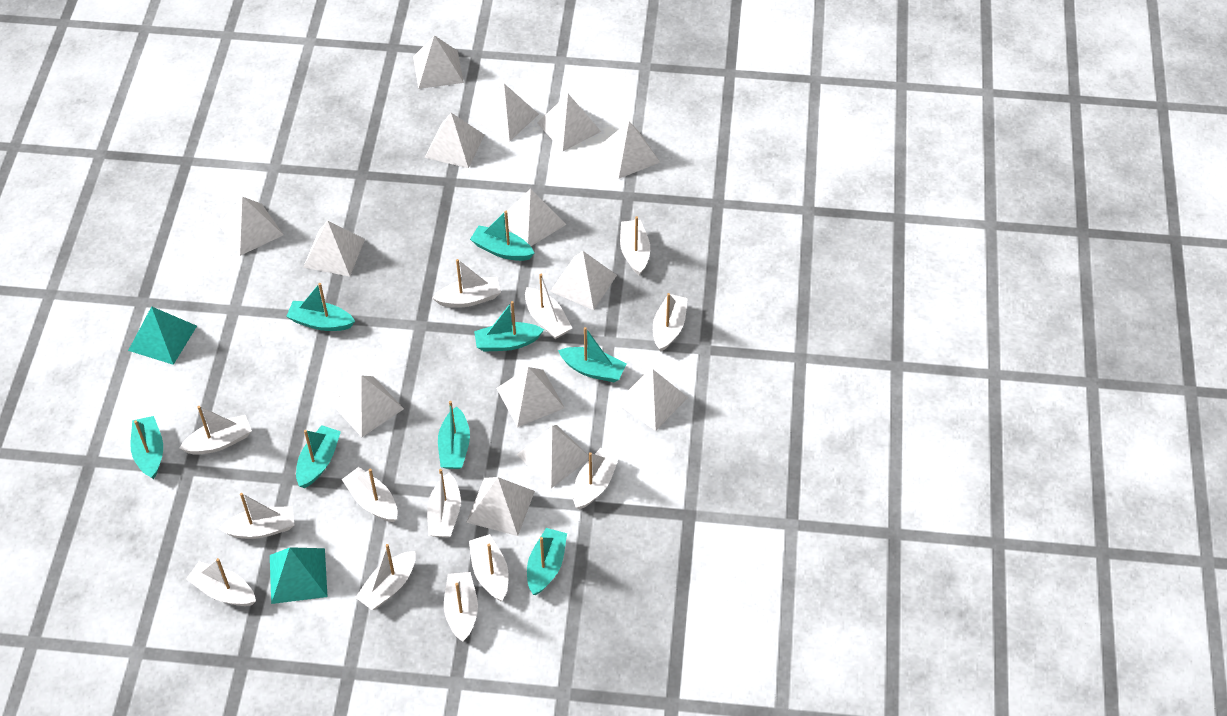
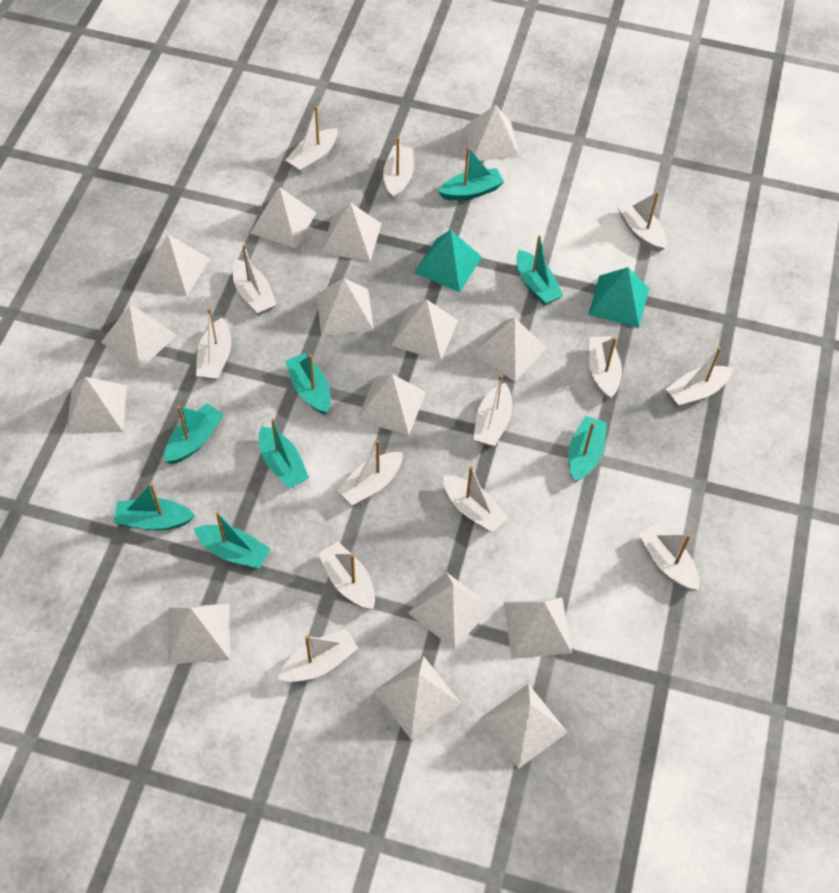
white pyramid: 14 -> 15

